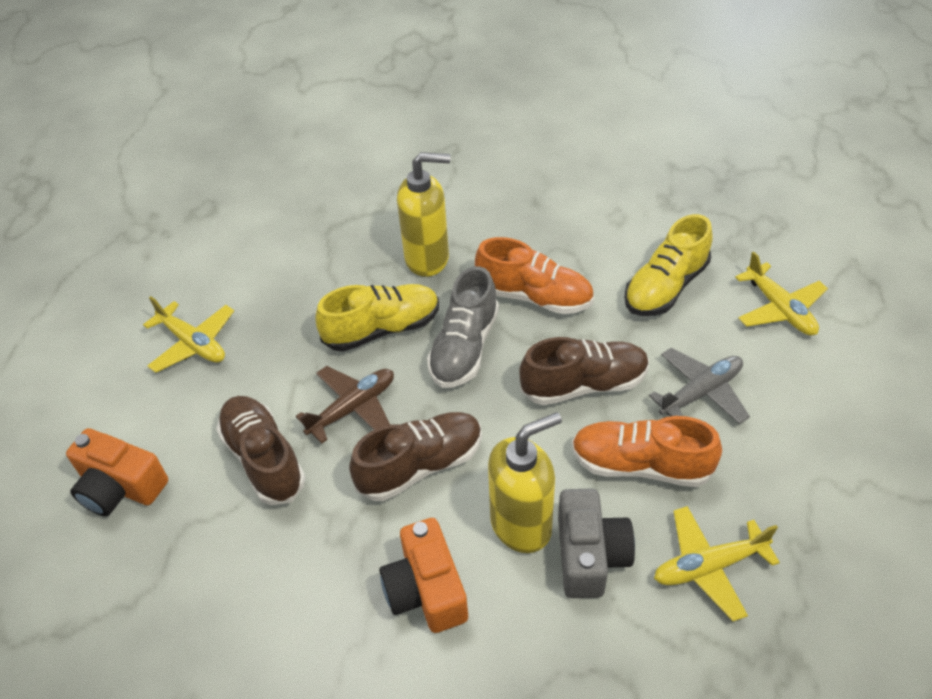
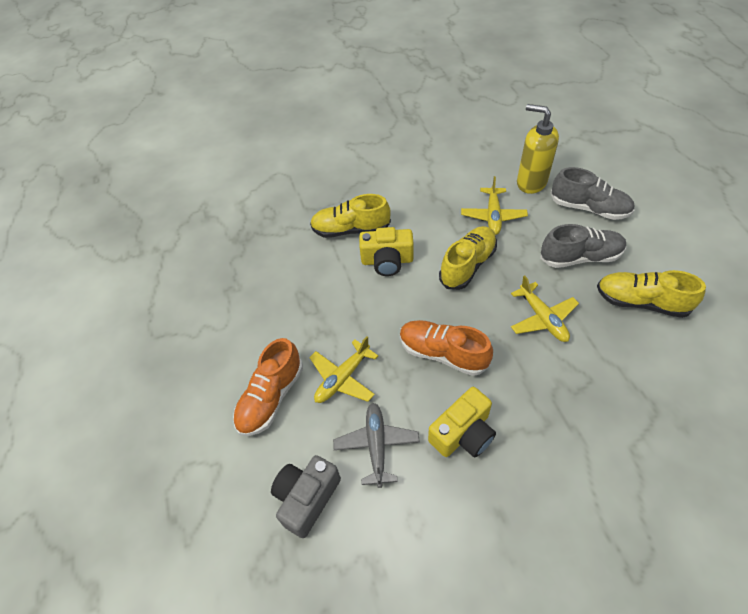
brown plane: 1 -> 0
brown shoe: 3 -> 0
grey shoe: 1 -> 2
orange camera: 2 -> 0
yellow camera: 0 -> 2
yellow shoe: 2 -> 3
yellow soap dispenser: 2 -> 1

